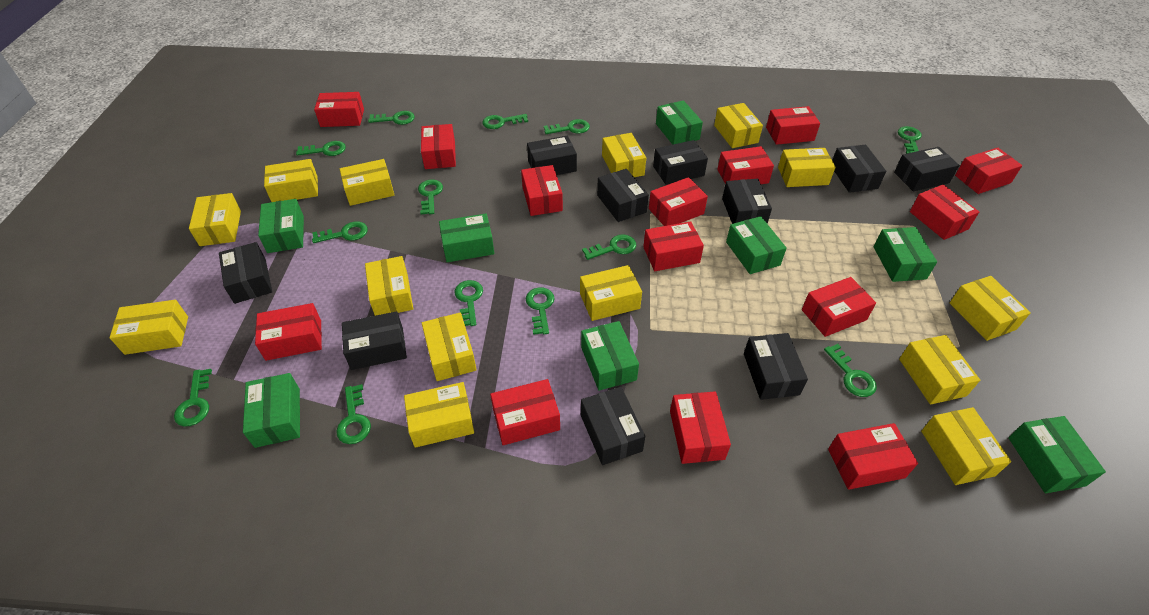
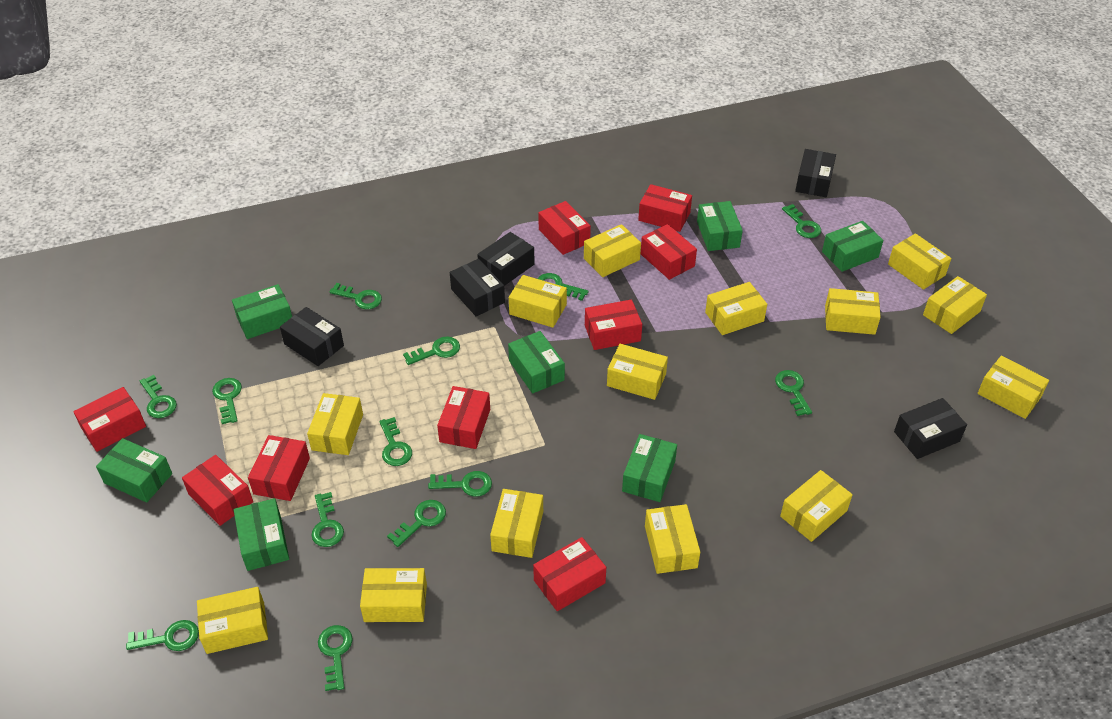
black box: 10 -> 5
green box: 8 -> 7
red box: 14 -> 9

